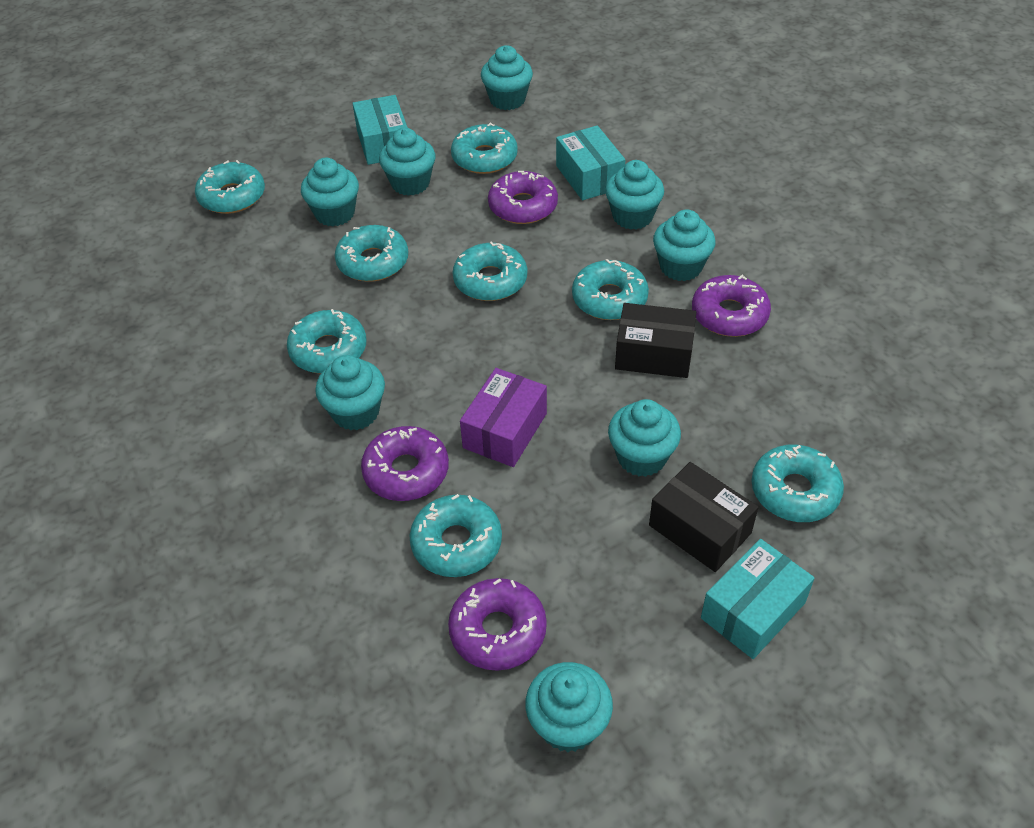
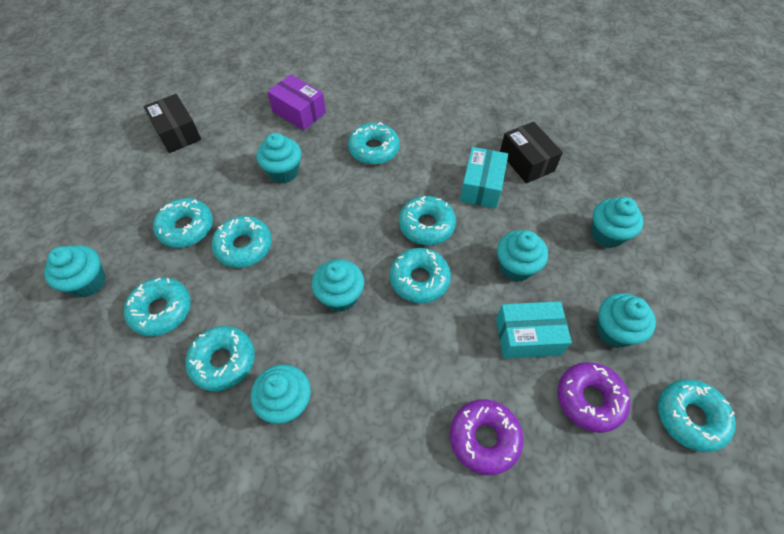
purple donut: 4 -> 2
turquoise box: 3 -> 2
turquoise cupcake: 8 -> 7

